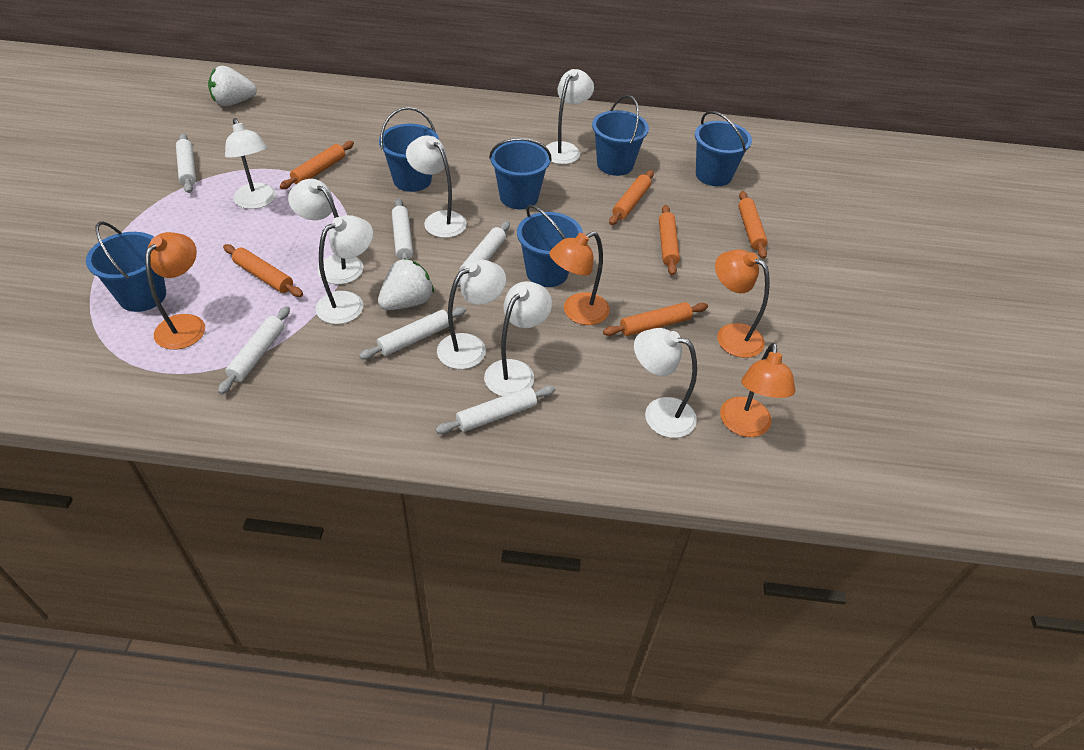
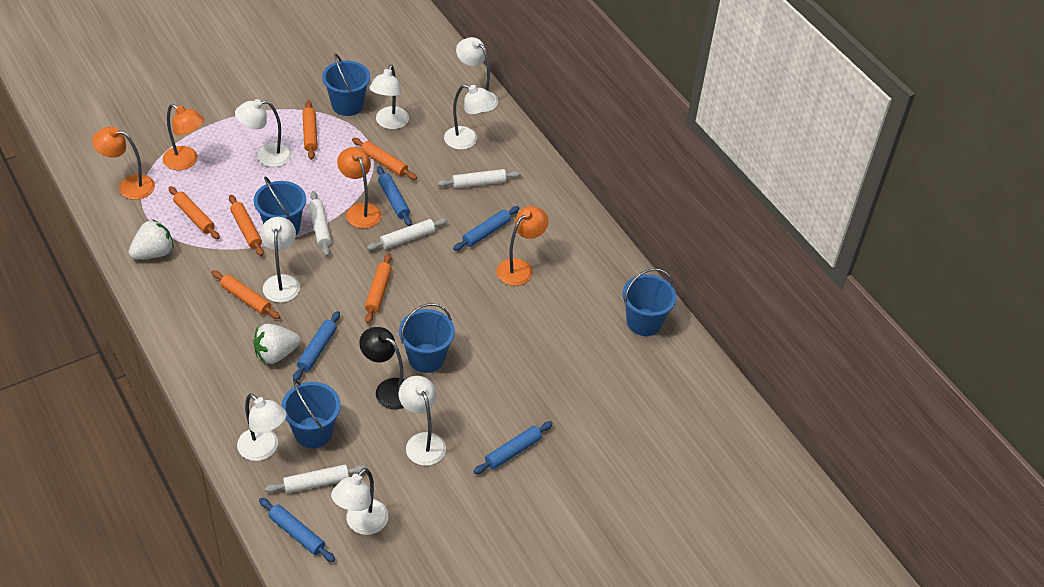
black lamp: 0 -> 1
blue bucket: 6 -> 5
blue rolling pin: 0 -> 5
white rolling pin: 6 -> 4

